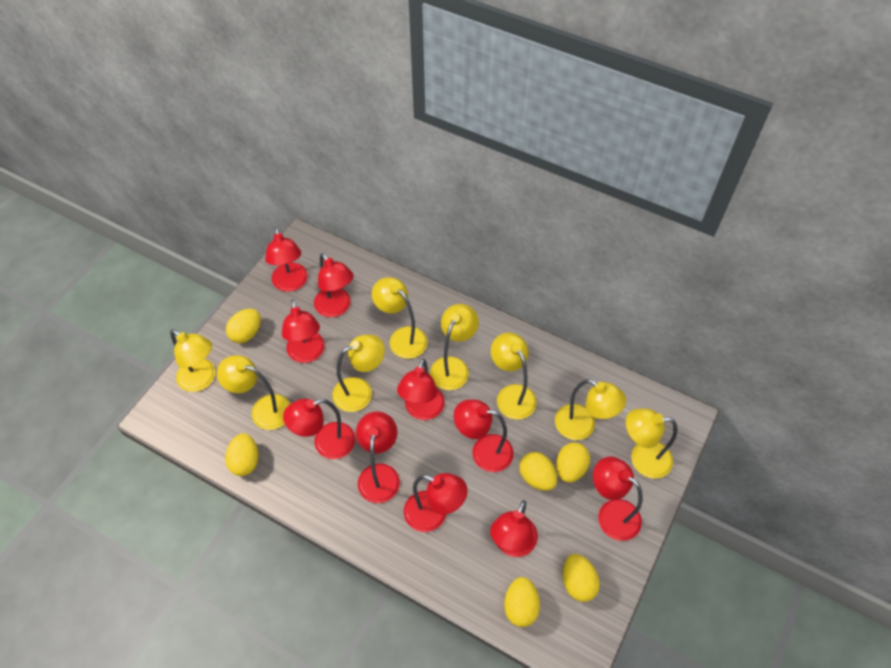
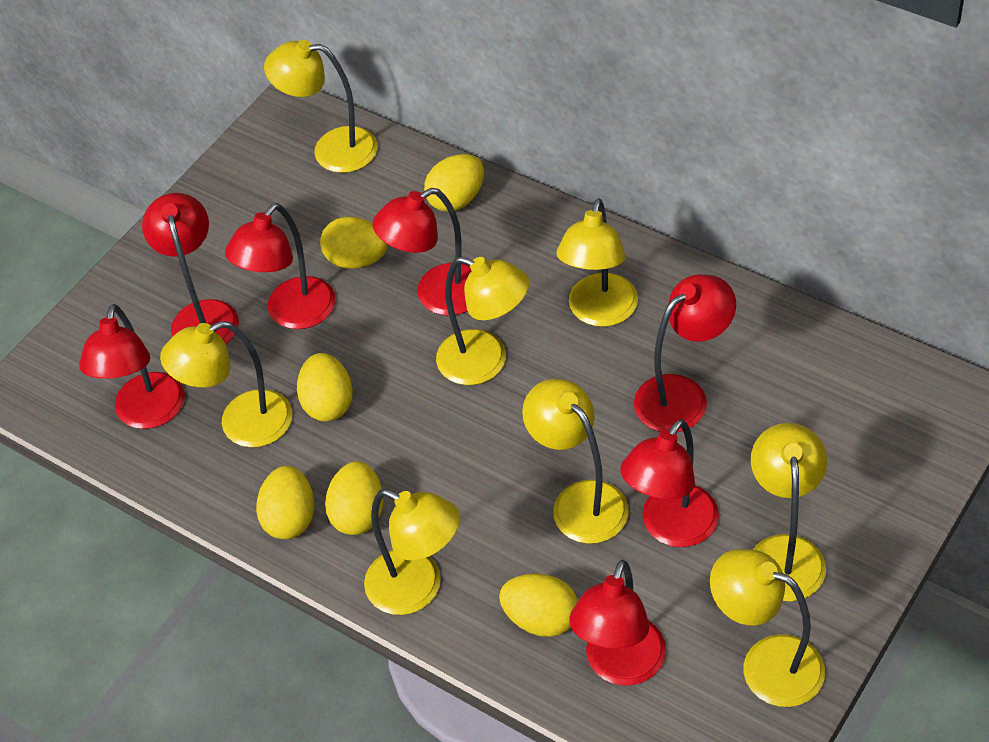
red lamp: 10 -> 7

